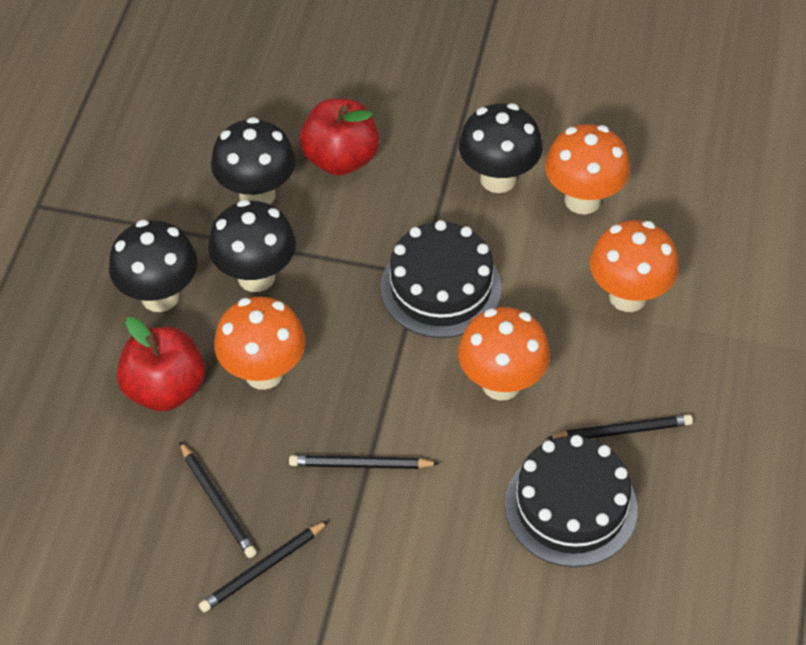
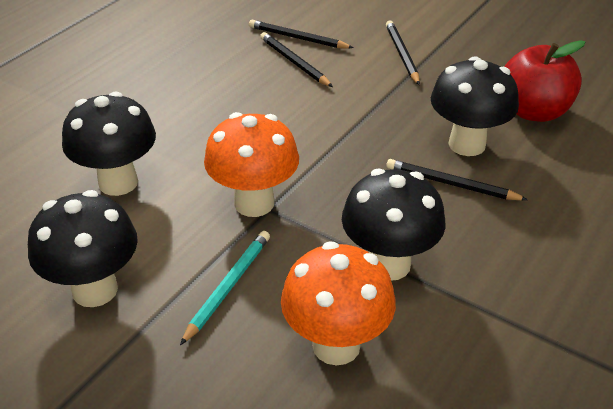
black cake: 2 -> 0
orange mushroom: 4 -> 2
red apple: 2 -> 1
turquoise pencil: 0 -> 1

